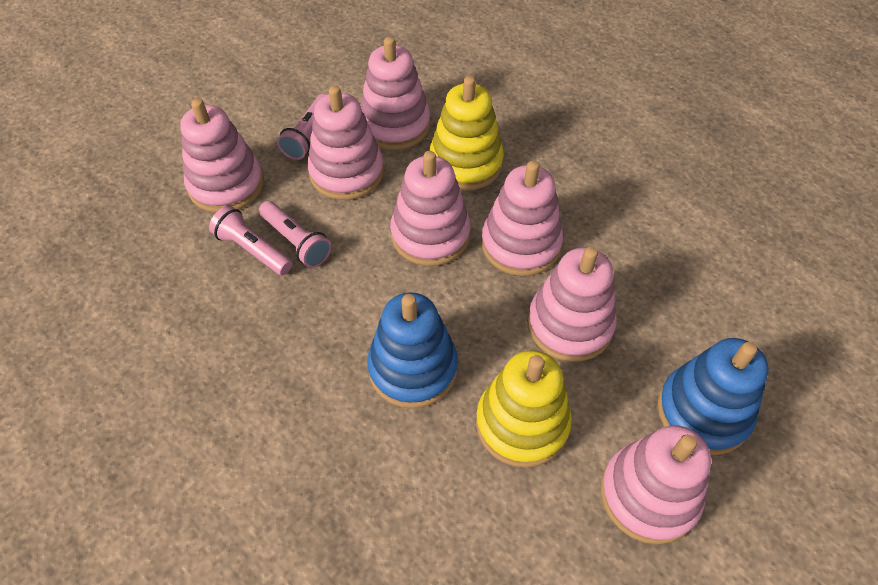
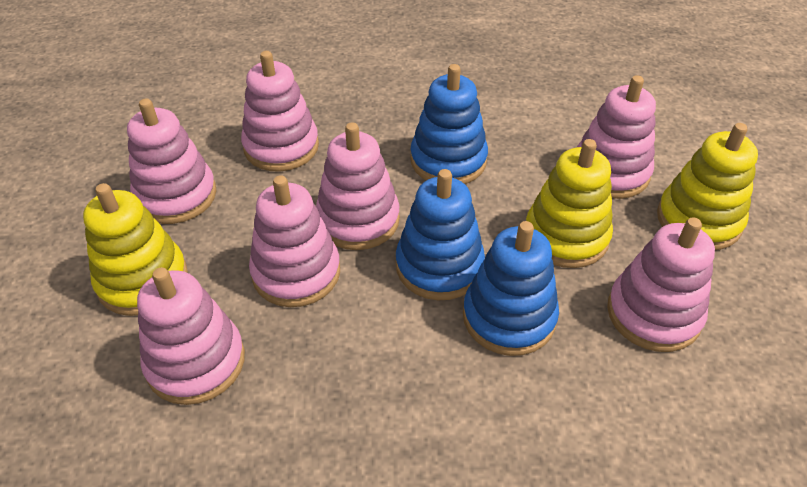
blue stacking toy: 2 -> 3
pink flashlight: 3 -> 0
yellow stacking toy: 2 -> 3

